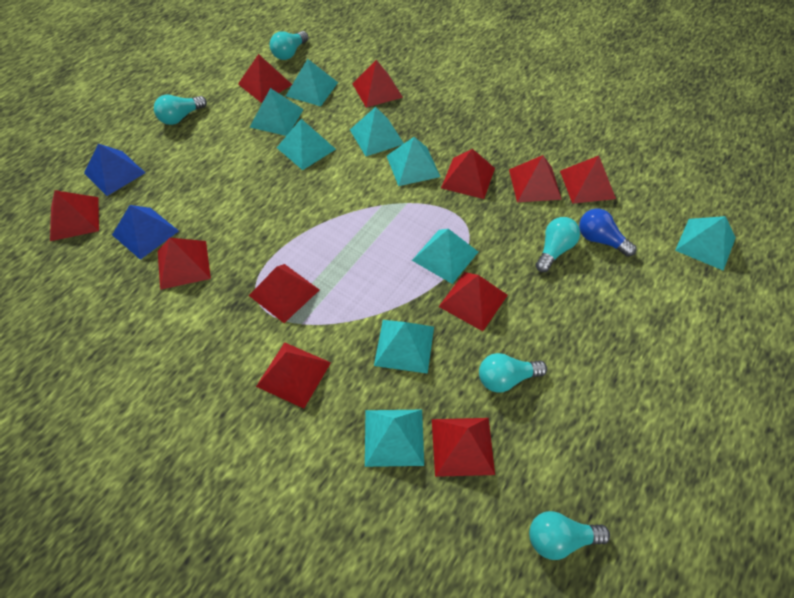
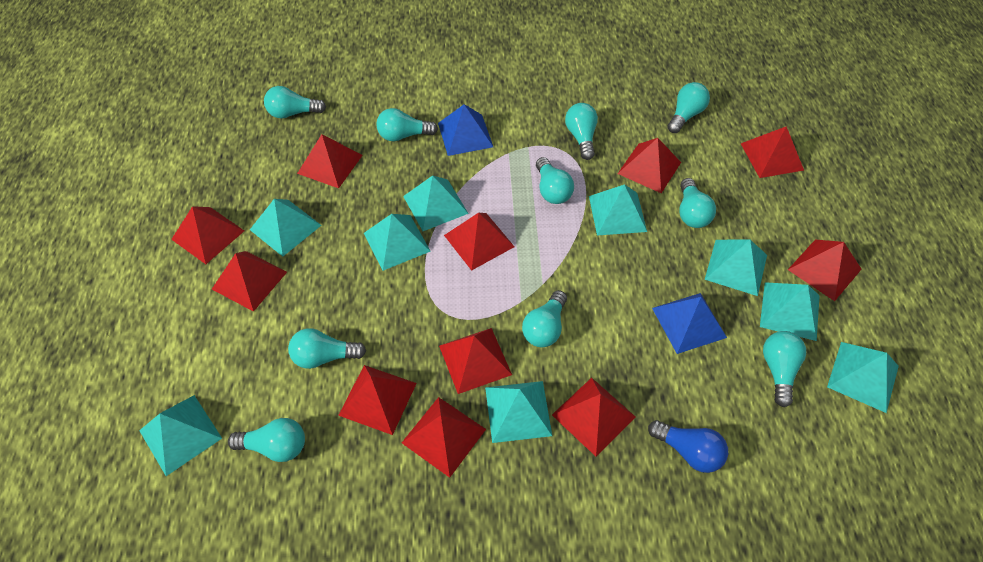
turquoise light bulb: 5 -> 10

